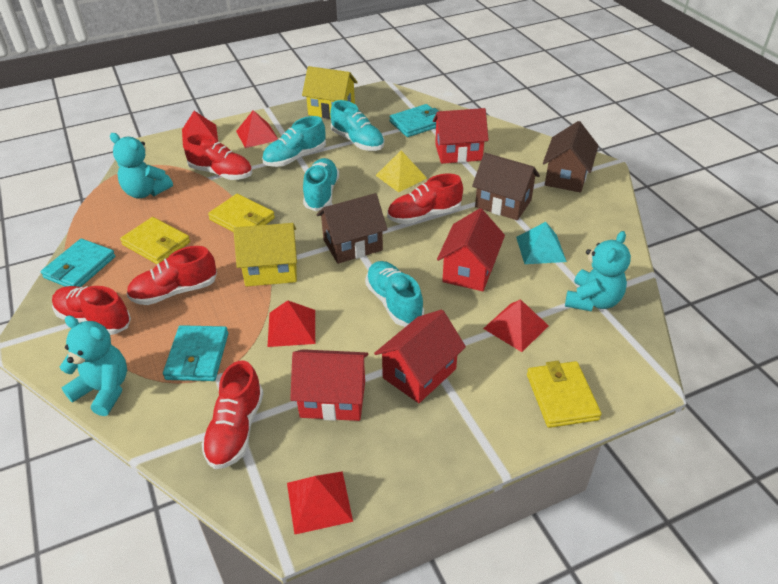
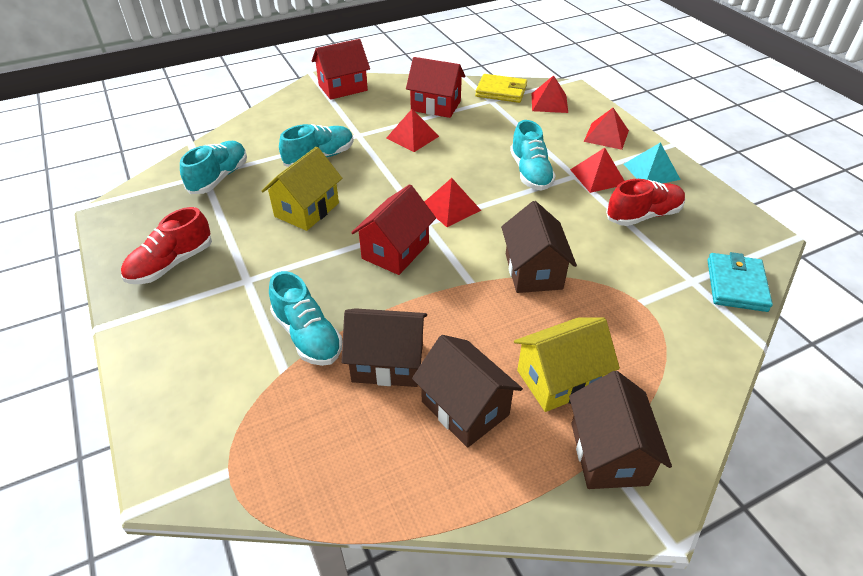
brown house: 3 -> 4
red house: 4 -> 3
red shoe: 5 -> 2
turquoise teddy bear: 3 -> 0
turquoise wallet: 3 -> 1
yellow pyramid: 1 -> 0
yellow wallet: 3 -> 1

